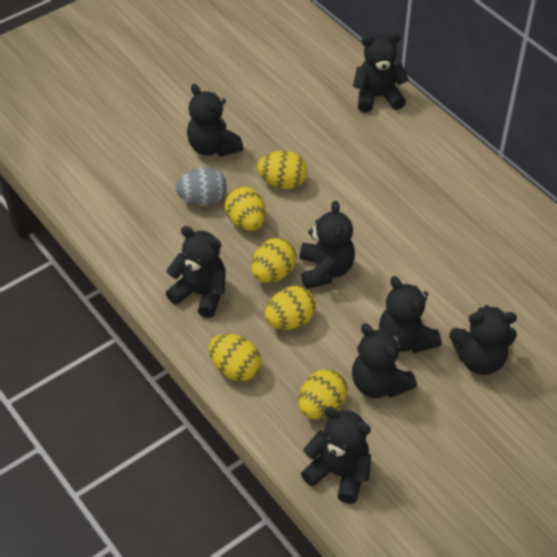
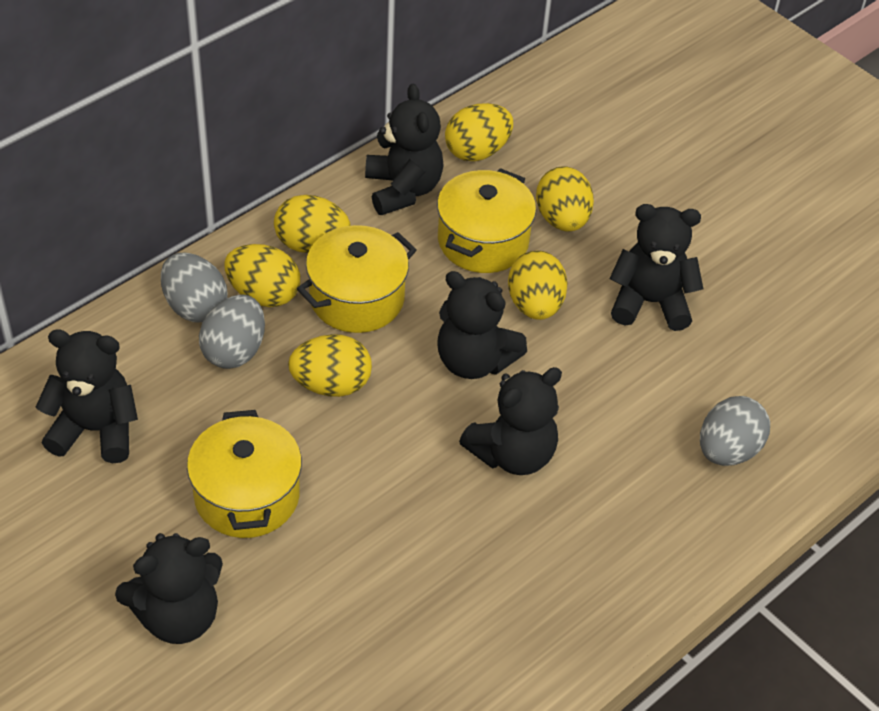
black teddy bear: 8 -> 6
grey egg: 1 -> 3
yellow pot: 0 -> 3

